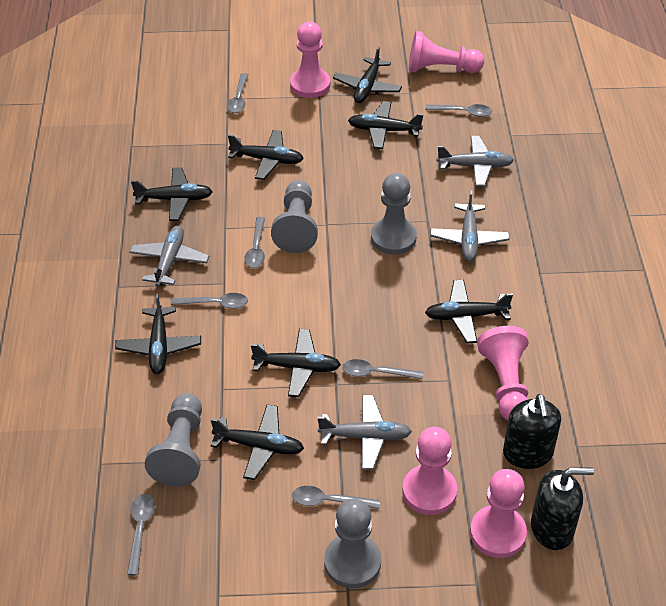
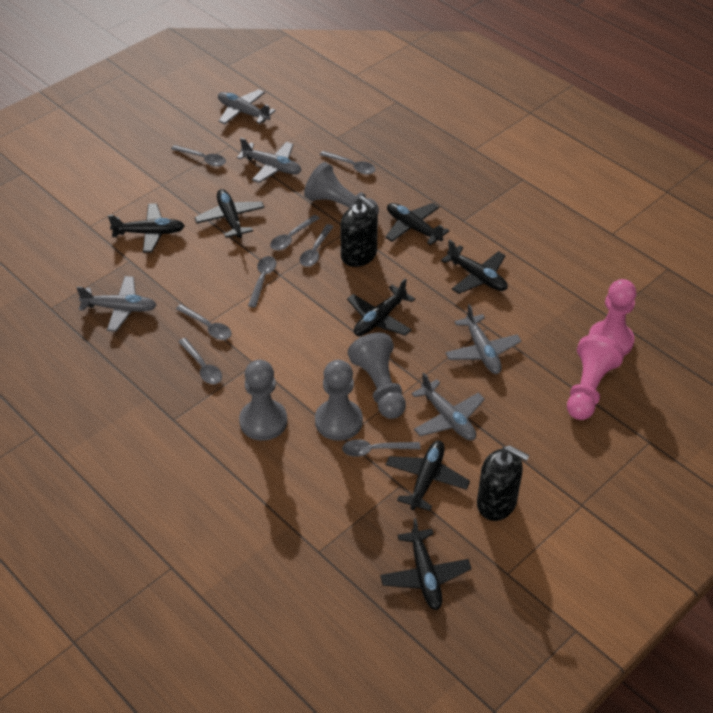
black plane: 8 -> 7
grey plane: 4 -> 5
grey spoon: 7 -> 8
pink pawn: 5 -> 2

